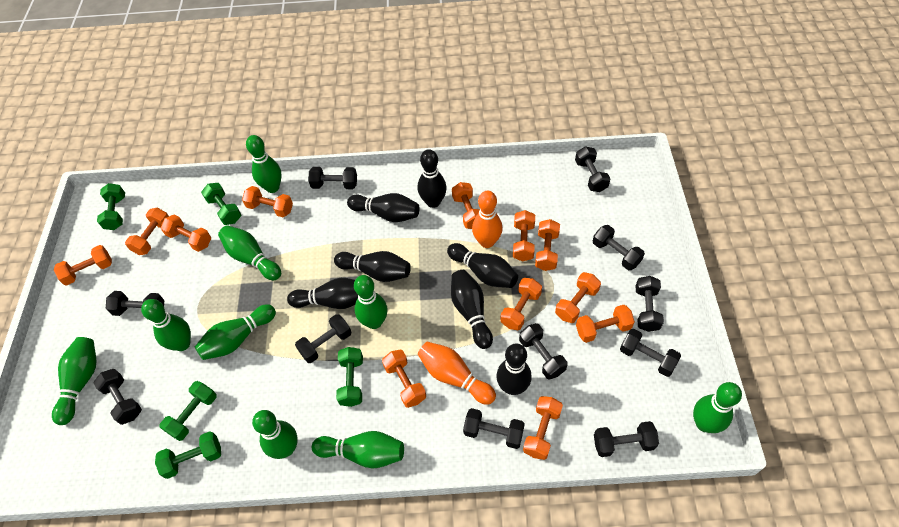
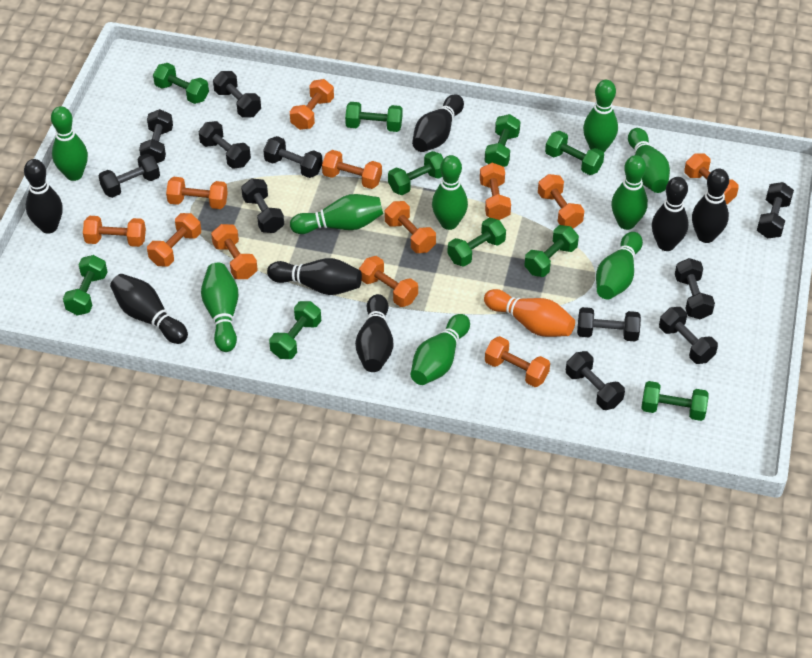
green dumbbell: 5 -> 10
orange bowling pin: 2 -> 1

